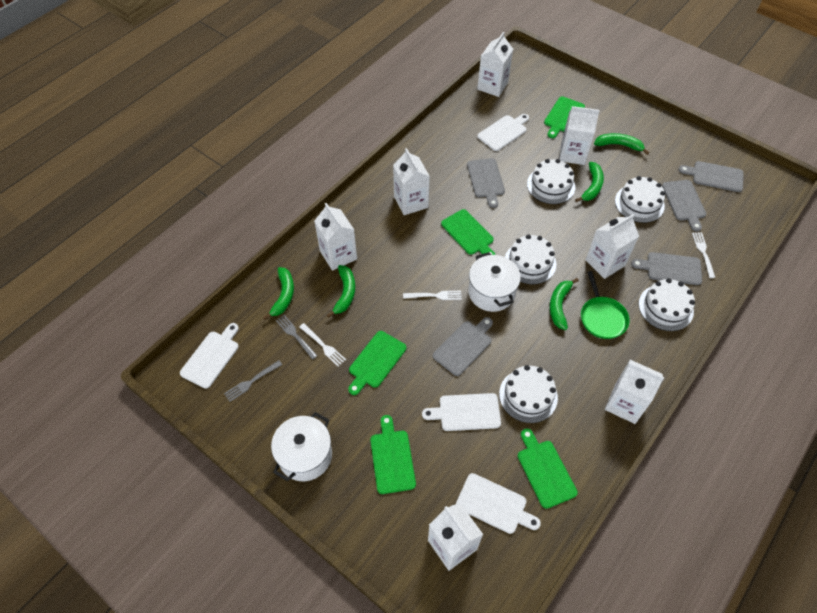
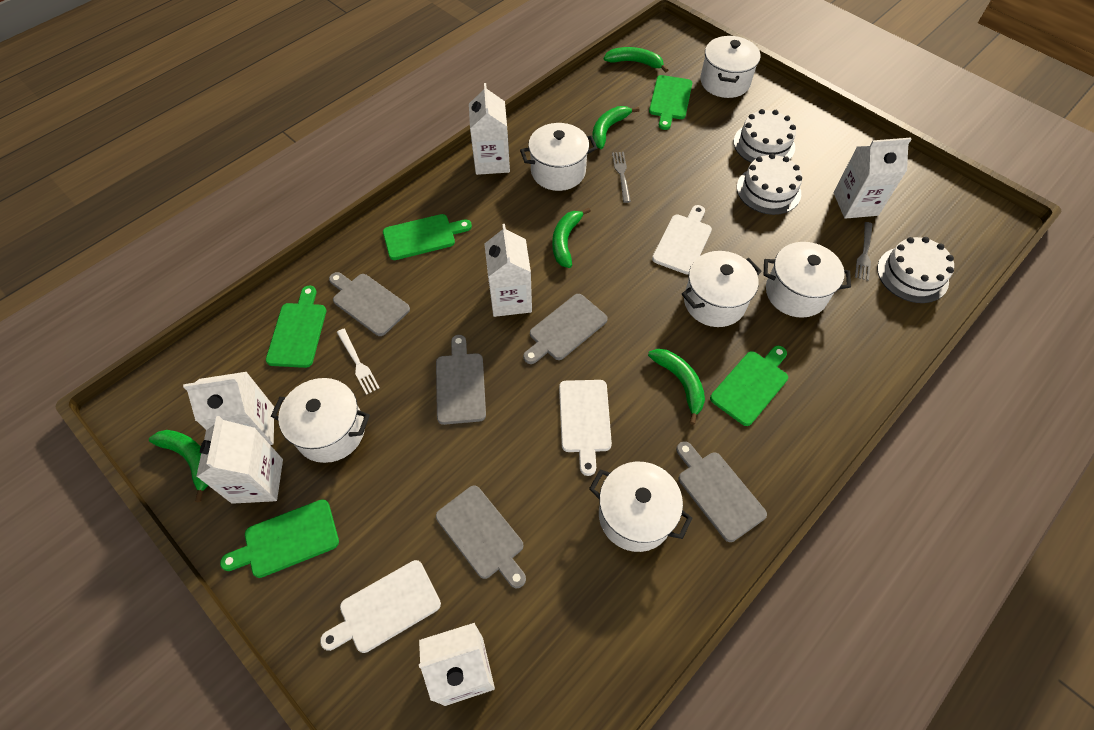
green pan: 1 -> 0
white cake: 5 -> 3
white carton: 7 -> 6
white cutting board: 4 -> 3
white fork: 3 -> 1
white pot: 2 -> 6

